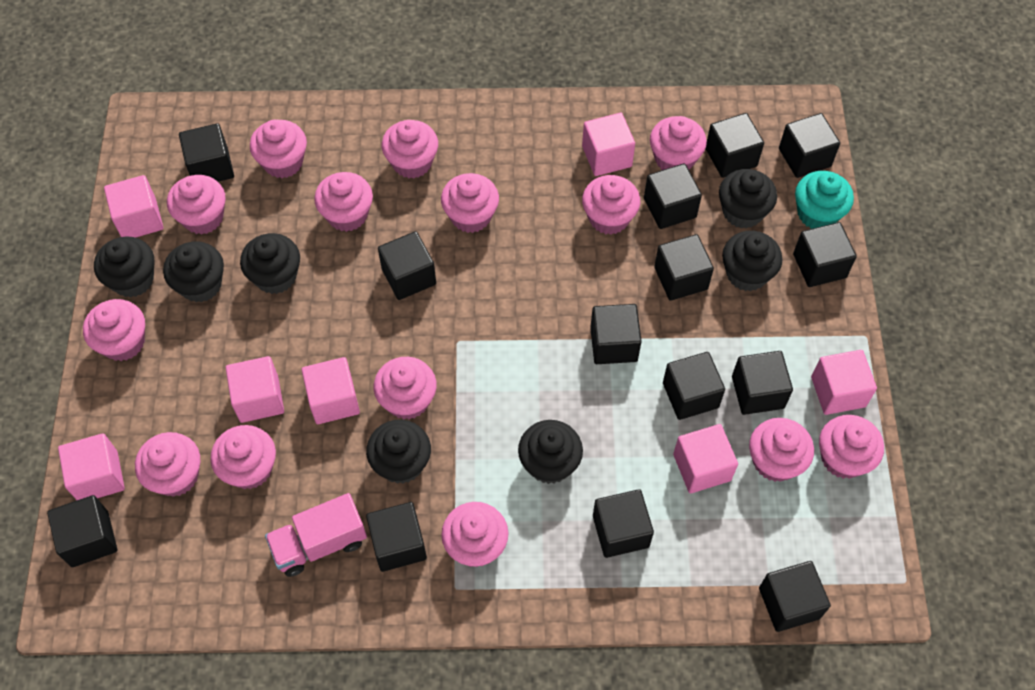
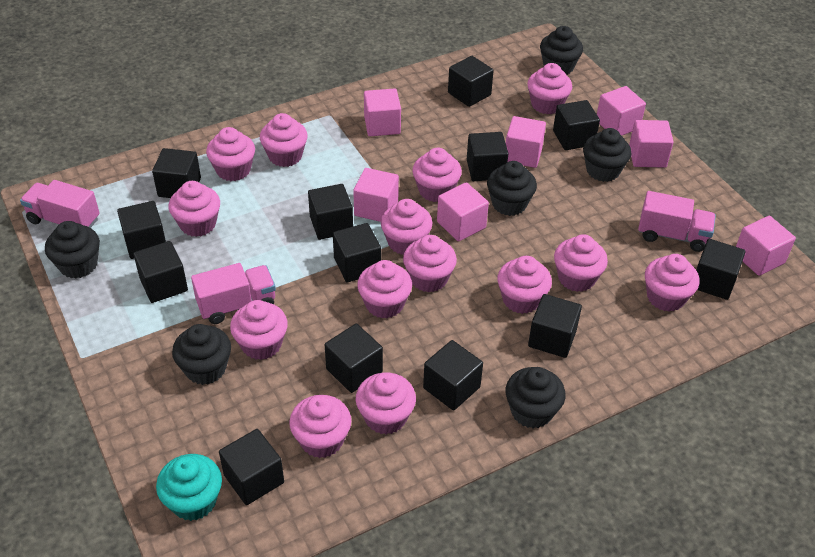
black cube: 14 -> 13
black cupcake: 7 -> 6
pink truck: 1 -> 3

